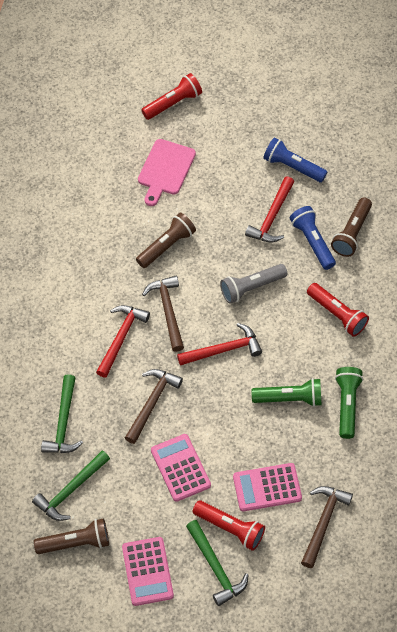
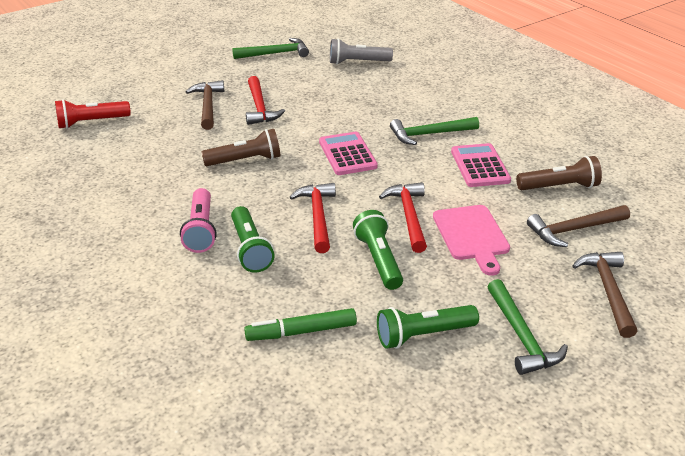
blue flashlight: 2 -> 0
brown flashlight: 3 -> 2
green flashlight: 2 -> 3
green marker: 0 -> 1
pink calculator: 3 -> 2
pink flashlight: 0 -> 1
red flashlight: 3 -> 1

